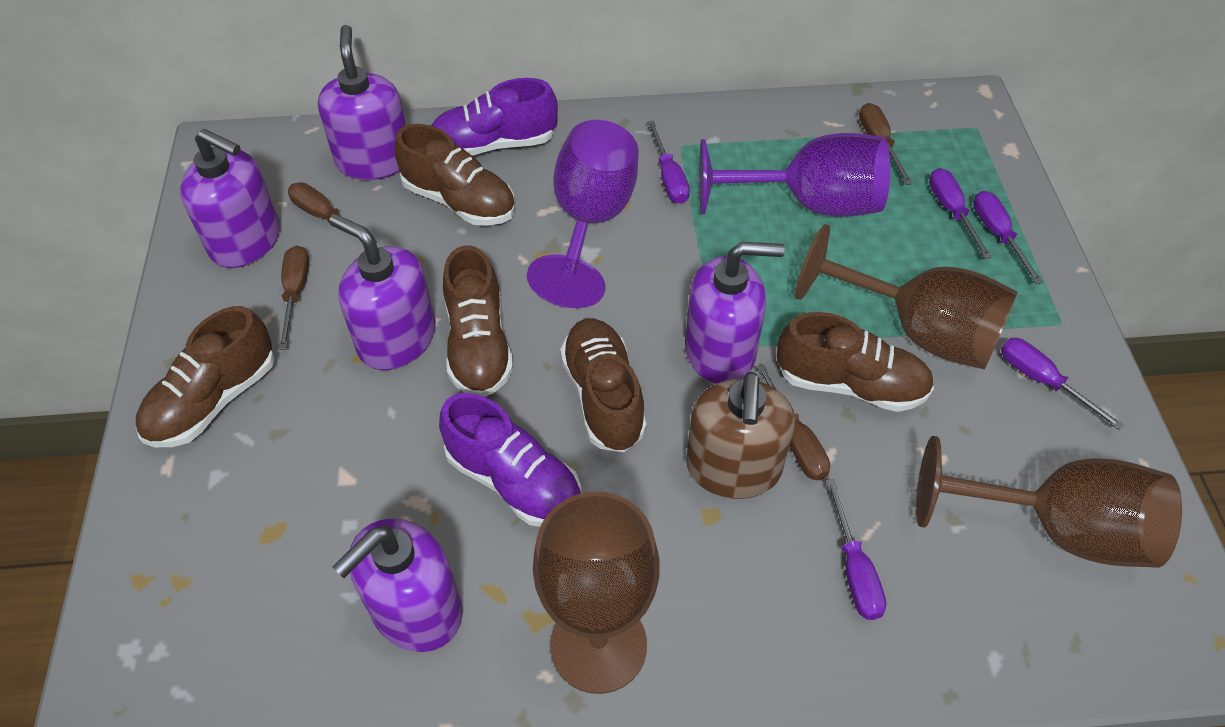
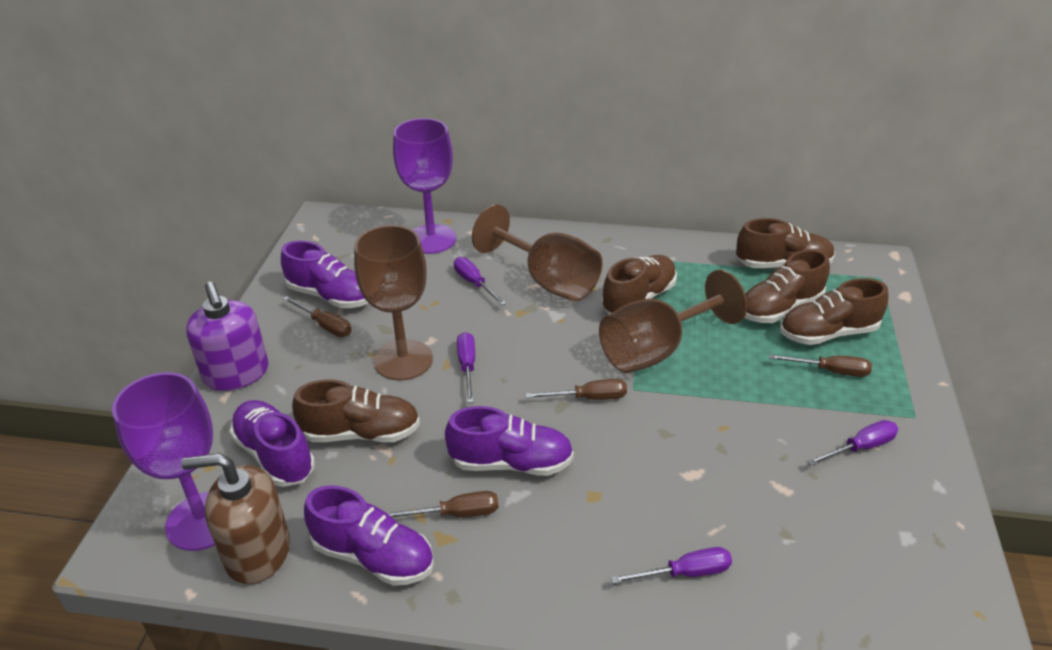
purple screwdriver: 5 -> 4
purple shoe: 2 -> 4
purple soap dispenser: 5 -> 1

